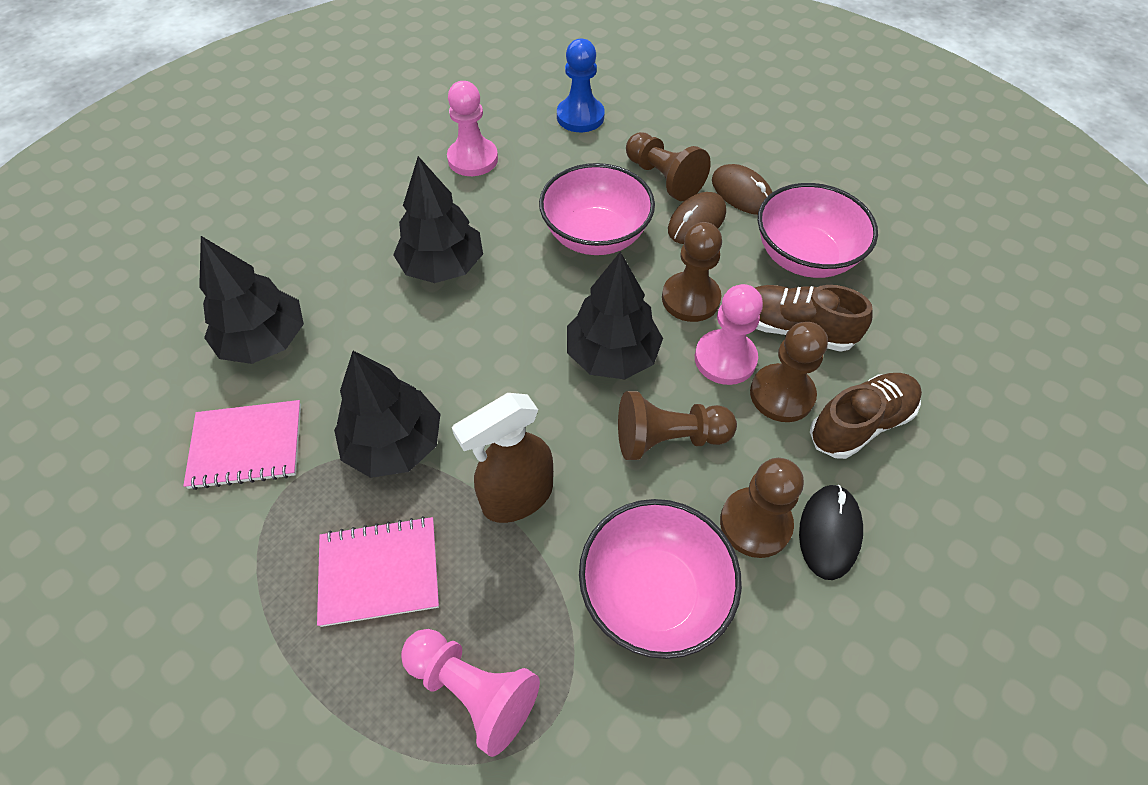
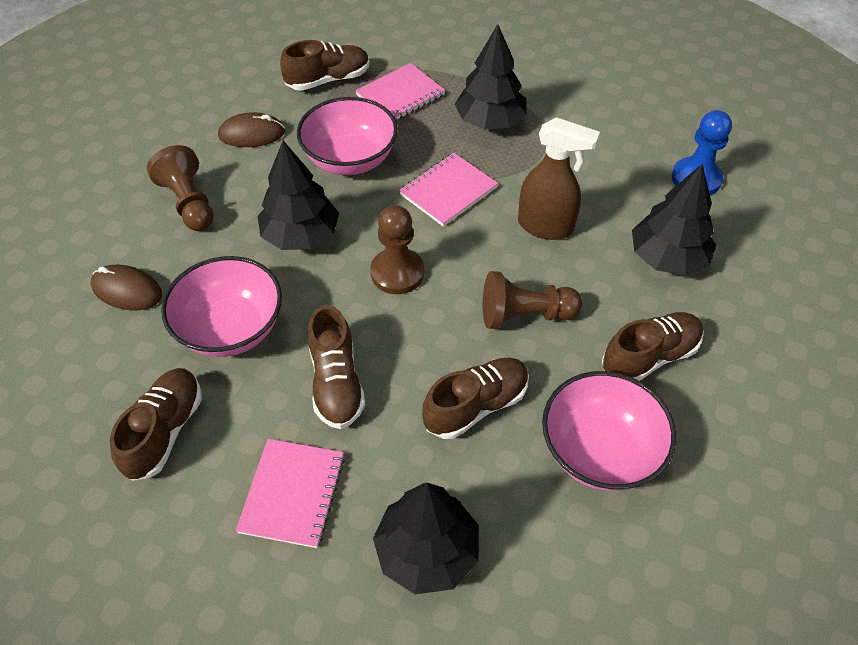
black mouse: 1 -> 0
brown pawn: 5 -> 3
brown shoe: 2 -> 5
pink notebook: 2 -> 3
pink pawn: 3 -> 0

